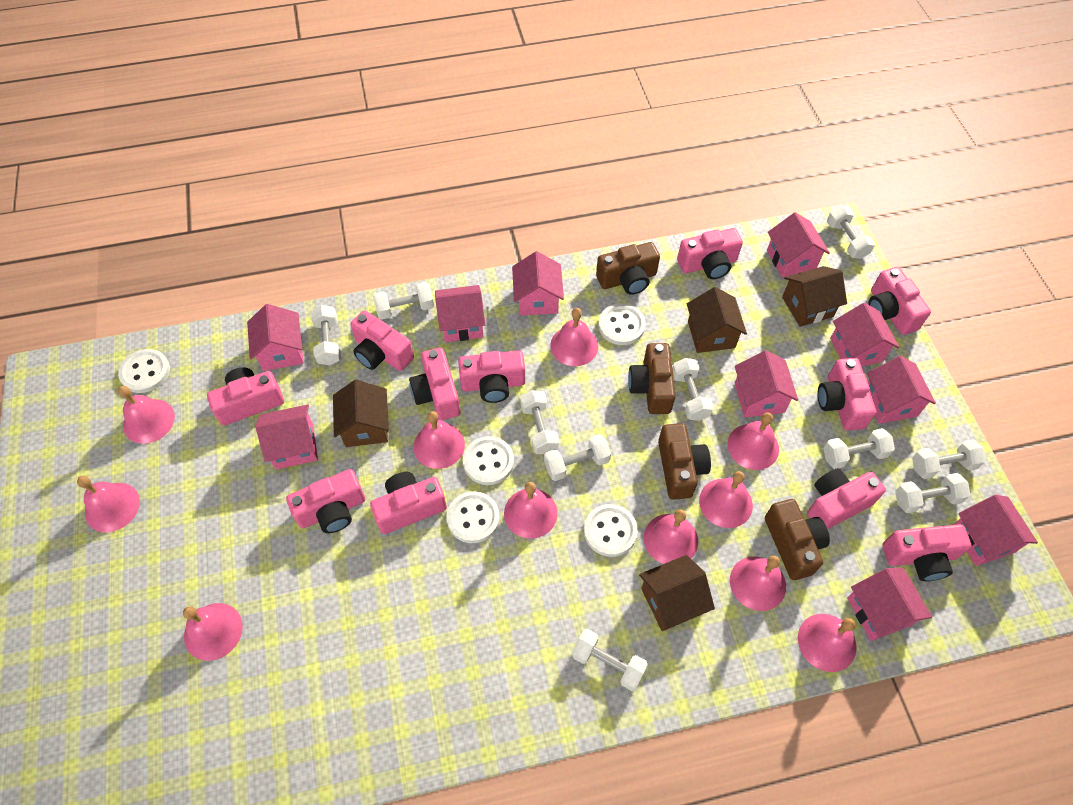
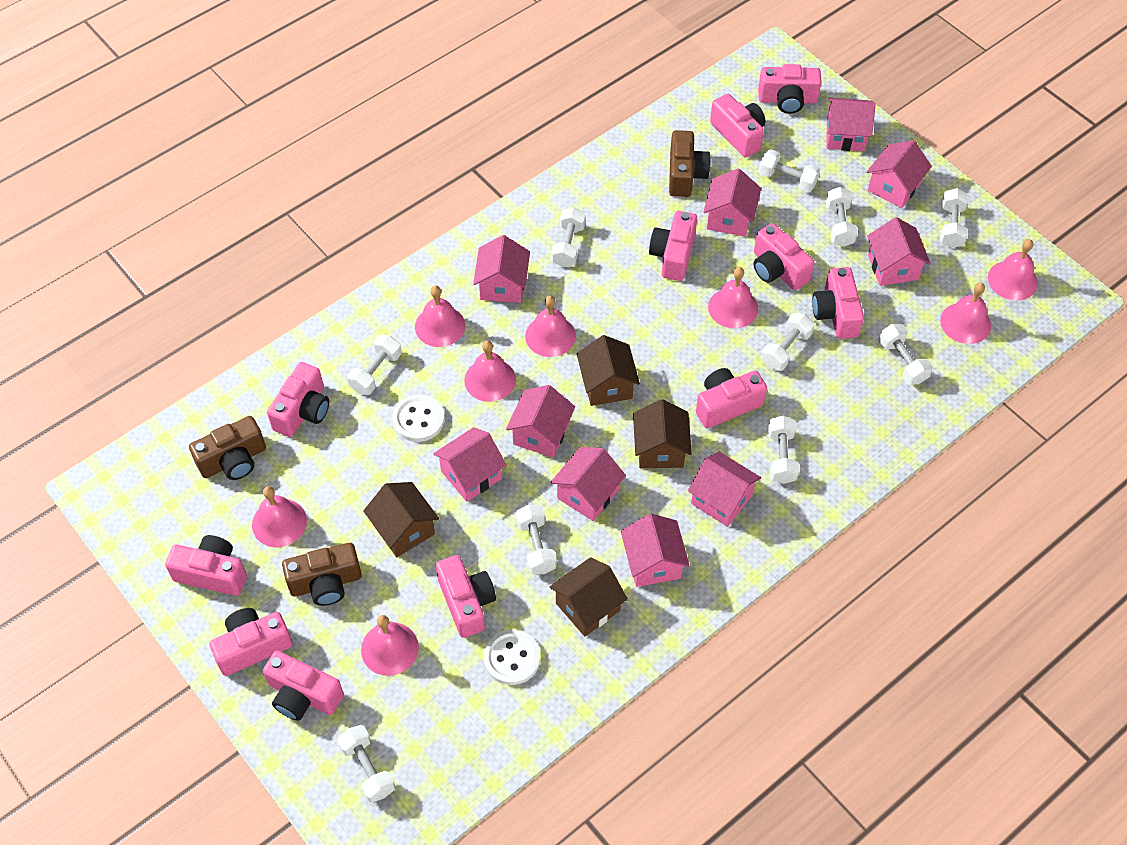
brown camera: 4 -> 3
pink bell: 11 -> 8
white button: 5 -> 2

